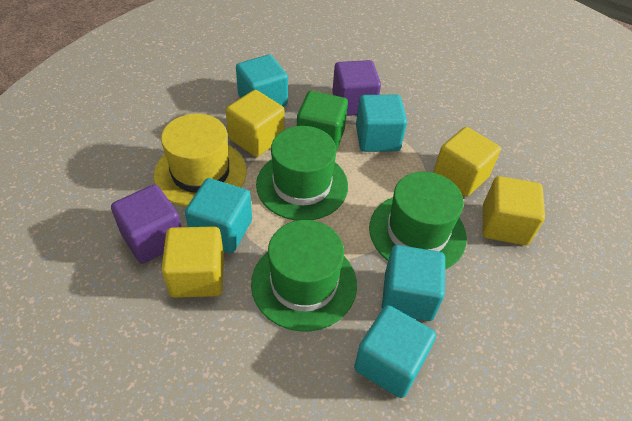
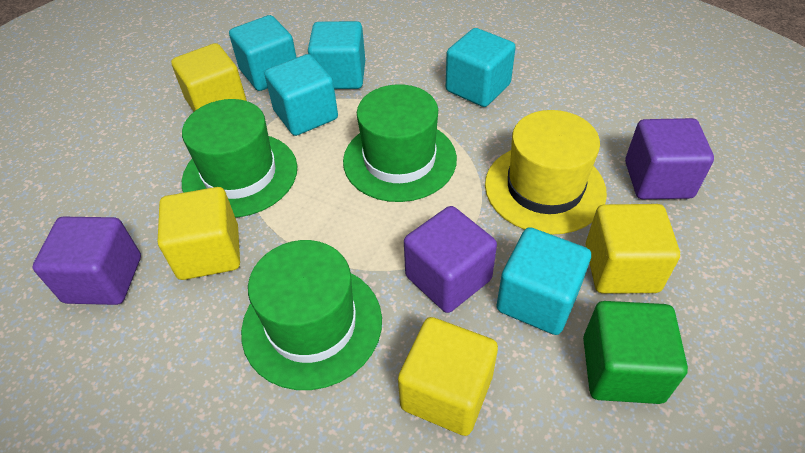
purple cube: 2 -> 3

